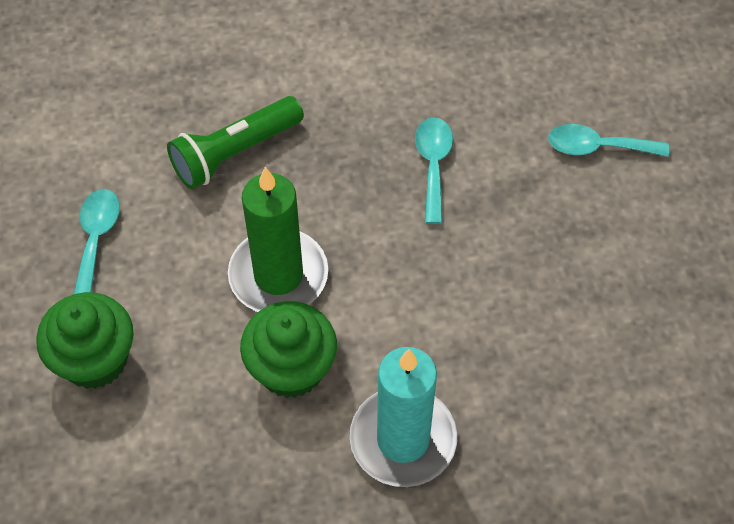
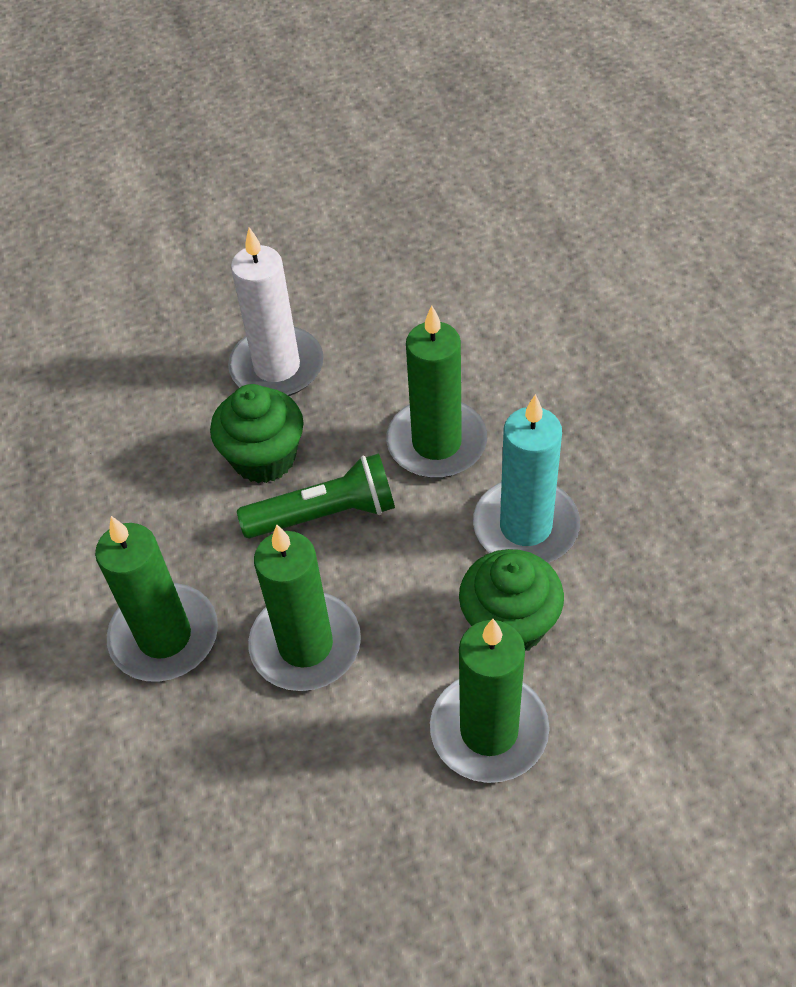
green candle: 1 -> 4
turquoise spoon: 3 -> 0
white candle: 0 -> 1

